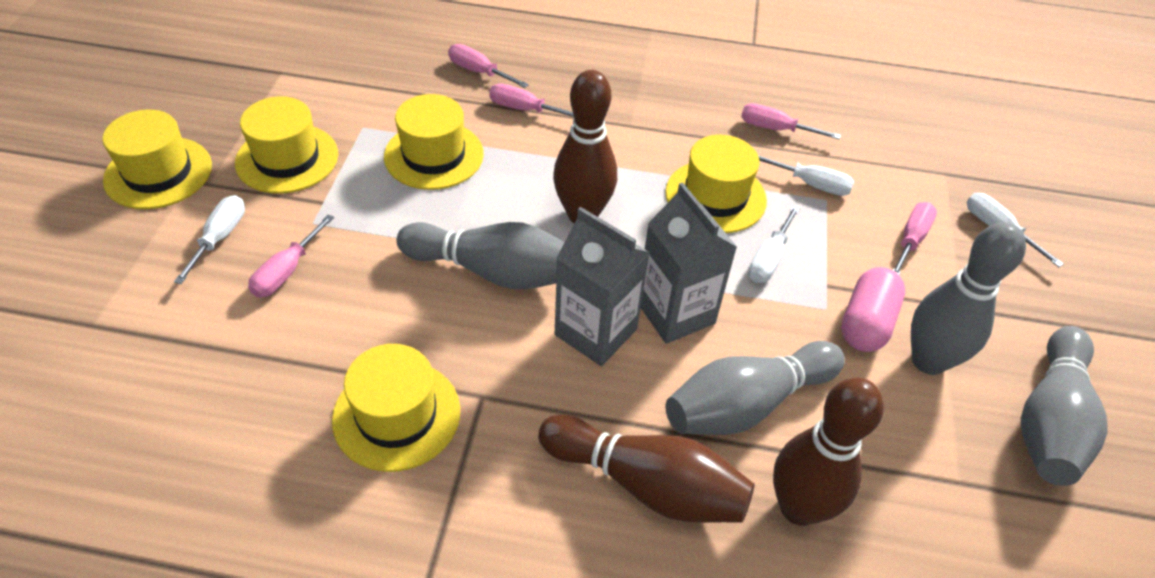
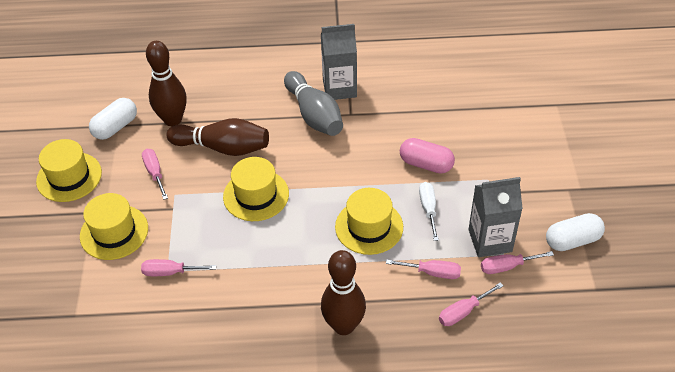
grey bowling pin: 4 -> 1
white capsule: 0 -> 2
white screwdriver: 4 -> 1
yellow hat: 5 -> 4

